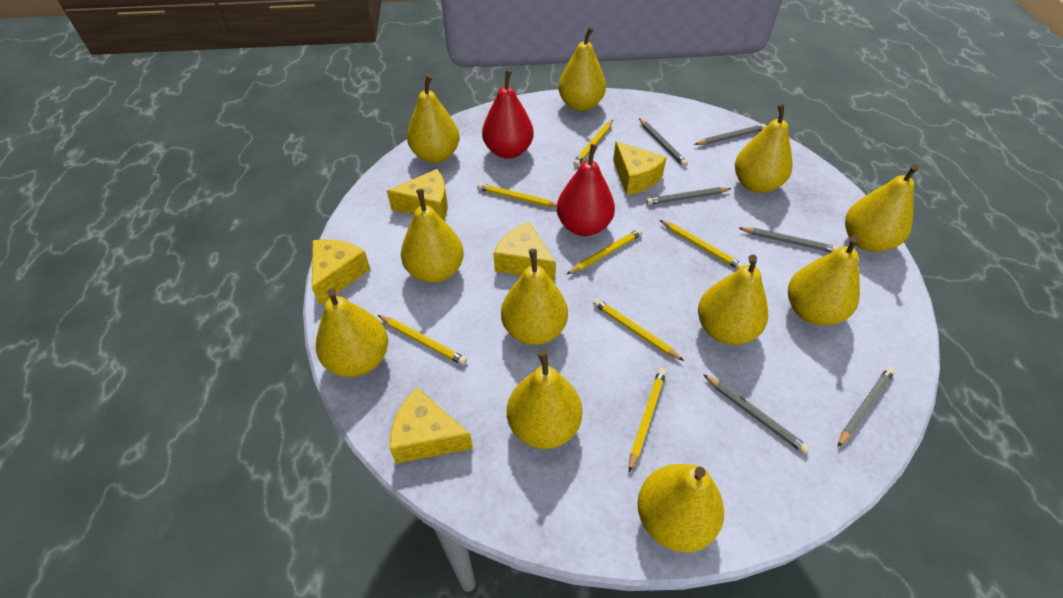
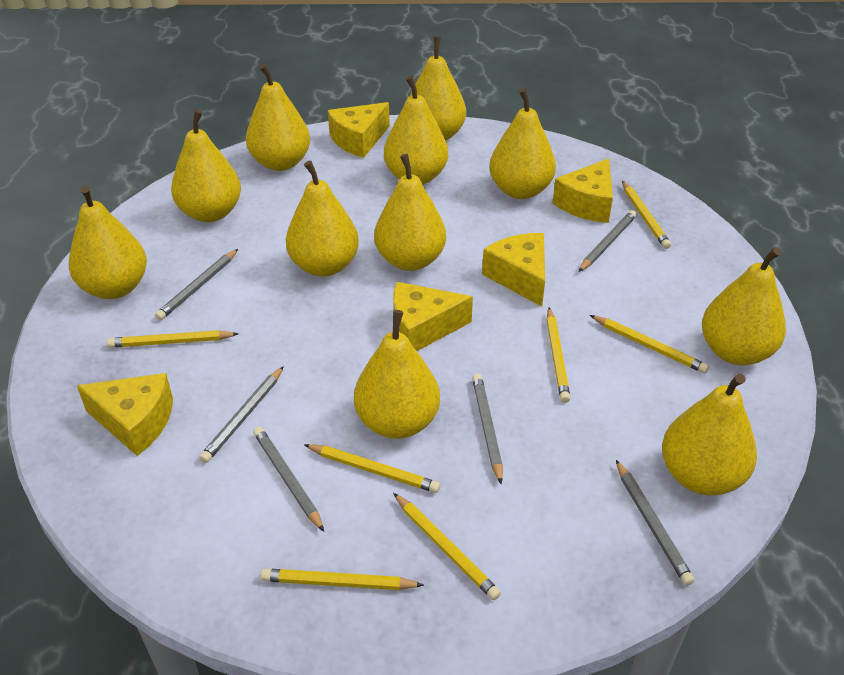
red pear: 2 -> 0

